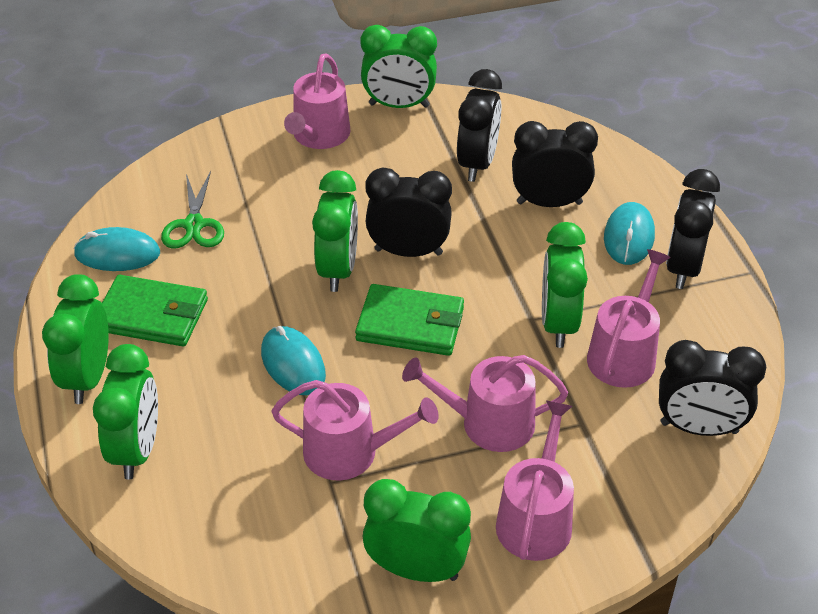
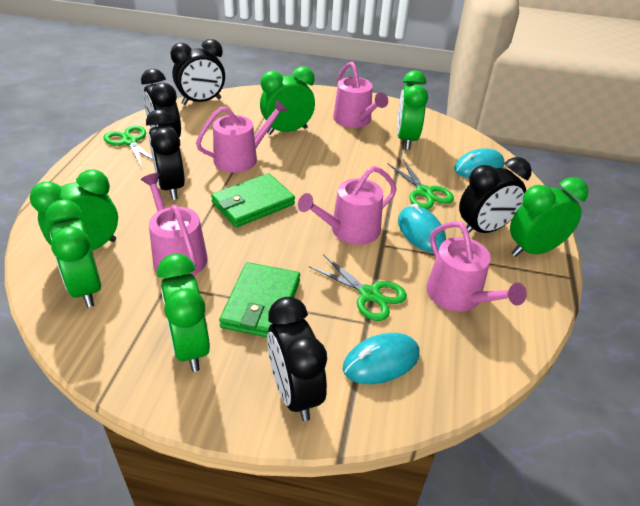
green scissors: 1 -> 3

